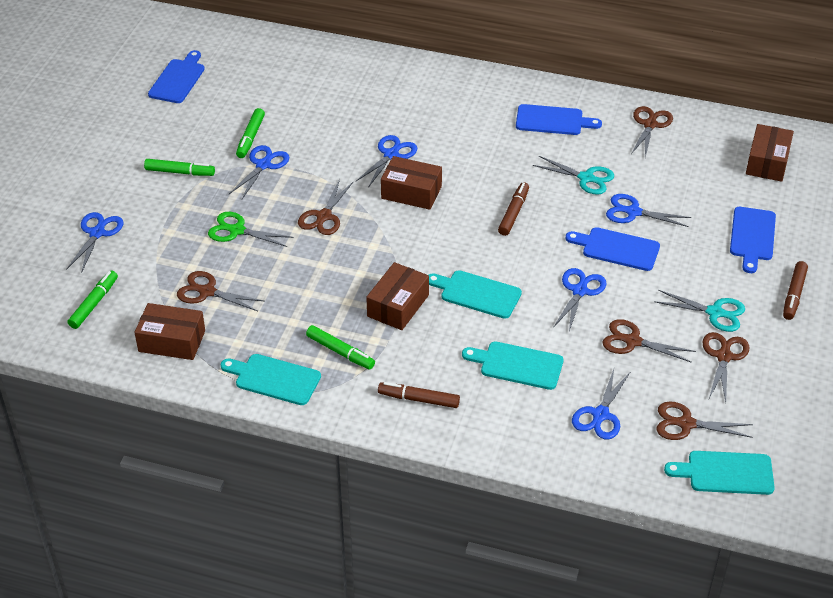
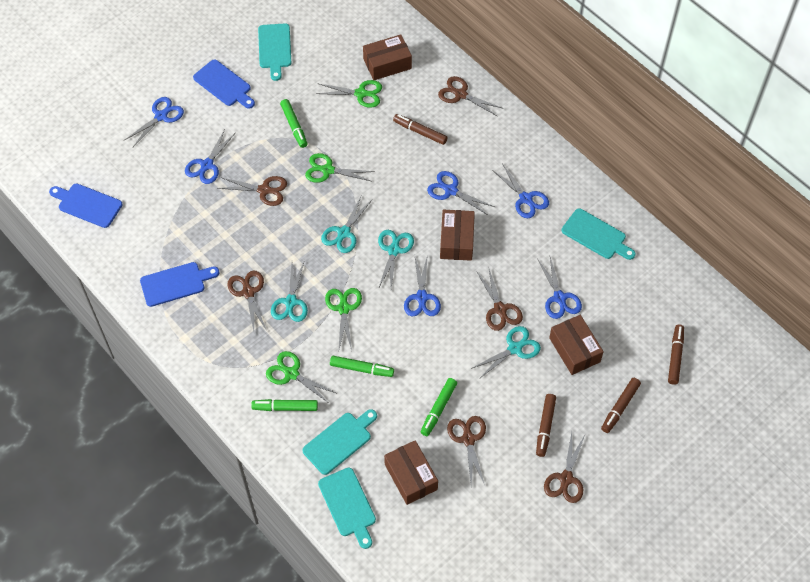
blue cutting board: 4 -> 3
brown marker: 3 -> 4
green scissors: 1 -> 4
turquoise scissors: 2 -> 4

